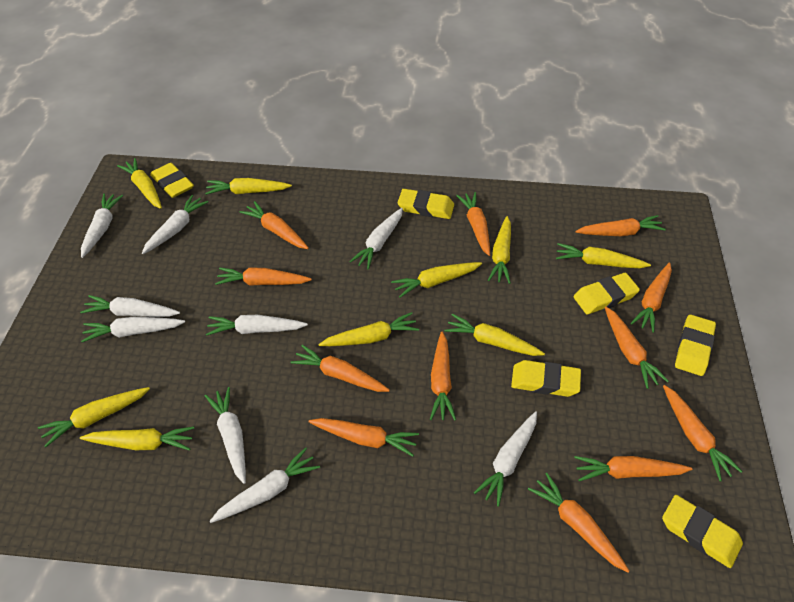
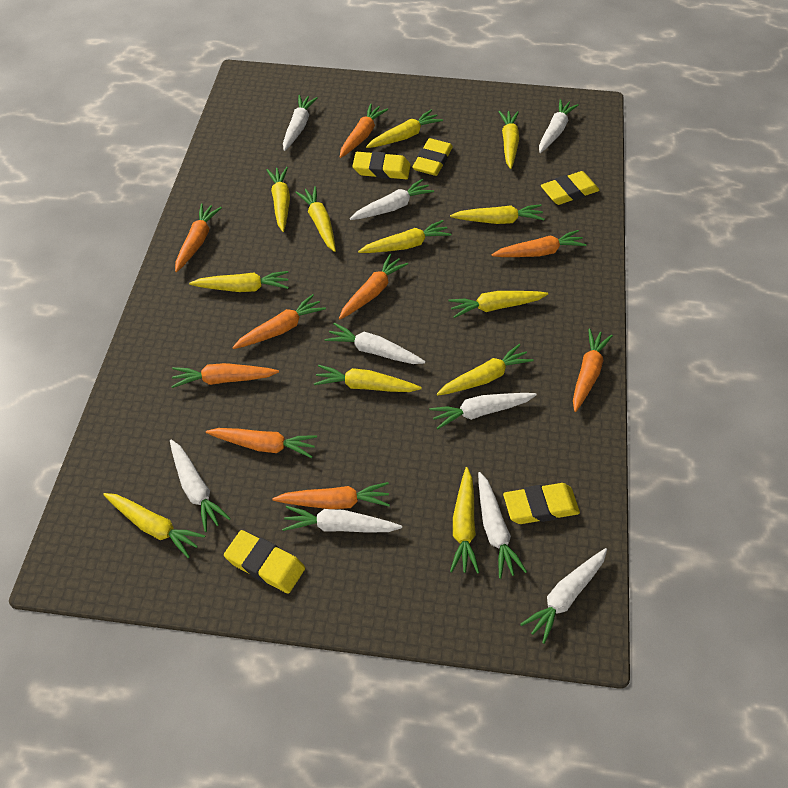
orange carrot: 12 -> 9
yellow carrot: 9 -> 12
yellow eraser: 6 -> 5

